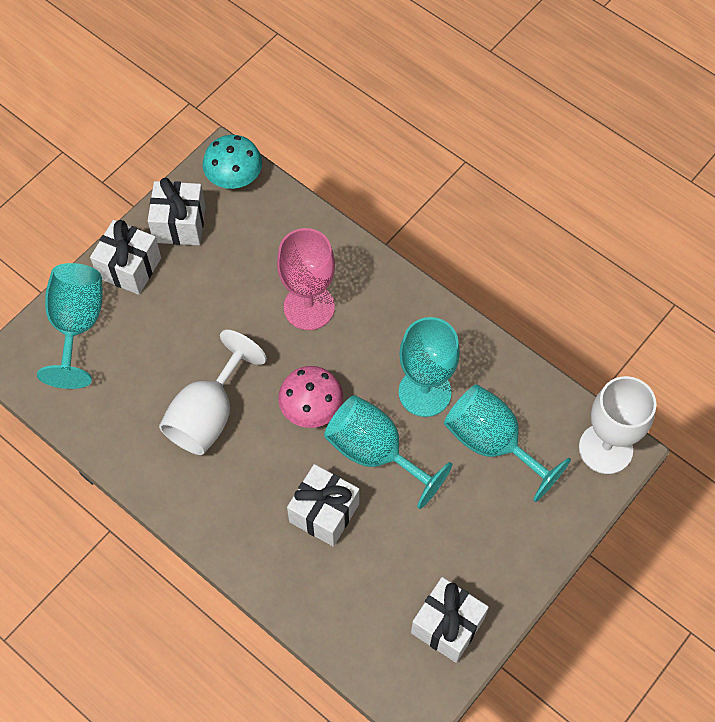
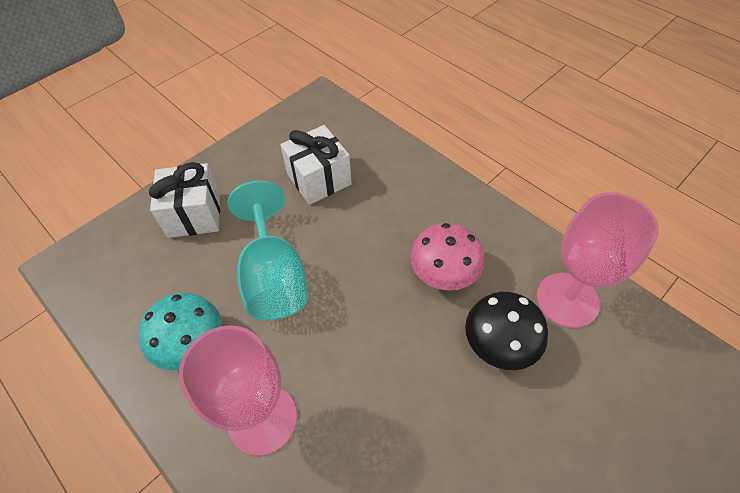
black mushroom: 0 -> 1
pink goblet: 1 -> 2
turquoise goblet: 4 -> 1
white gift: 4 -> 2
white goblet: 2 -> 0

